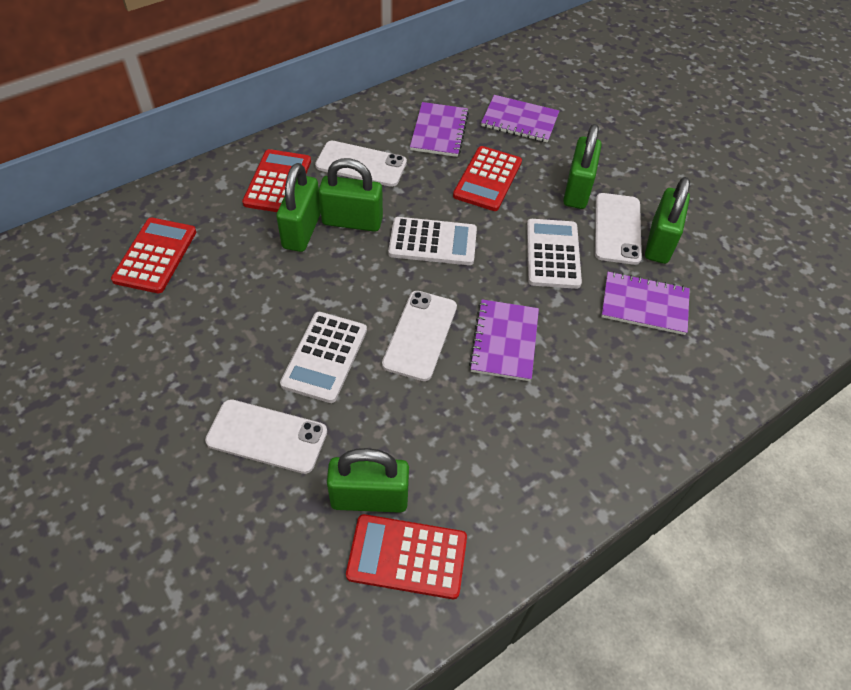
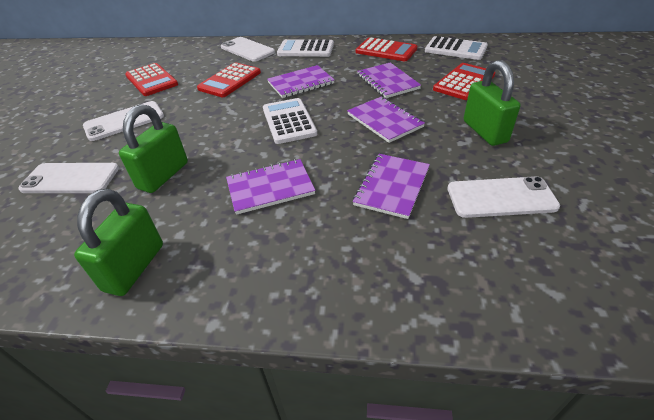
green padlock: 5 -> 3
purple notebook: 4 -> 5

